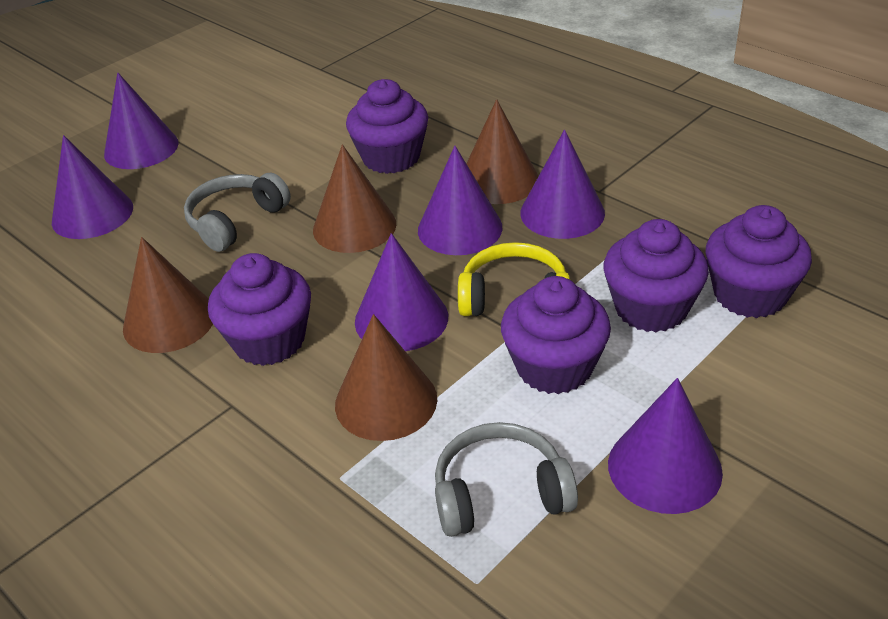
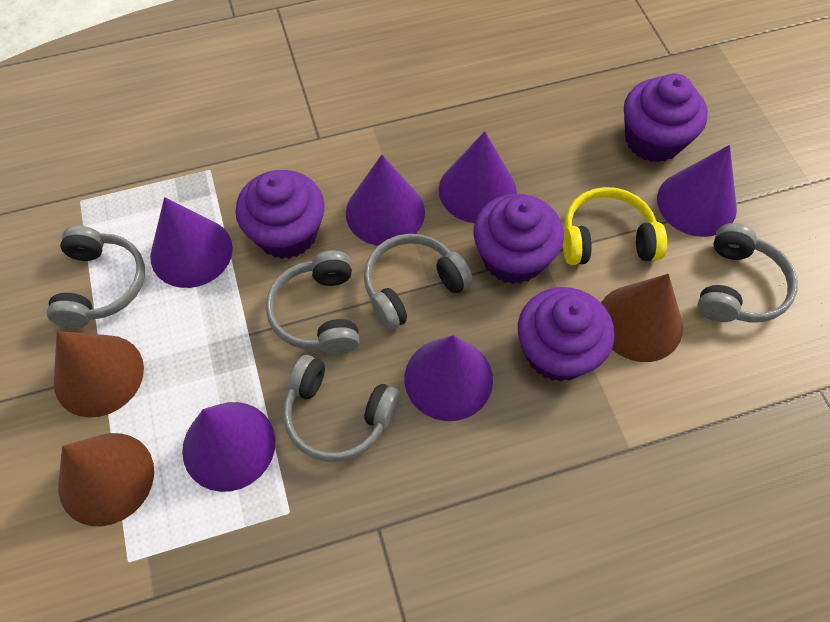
brown cone: 4 -> 3
grey headphones: 2 -> 5
purple cupcake: 5 -> 4

